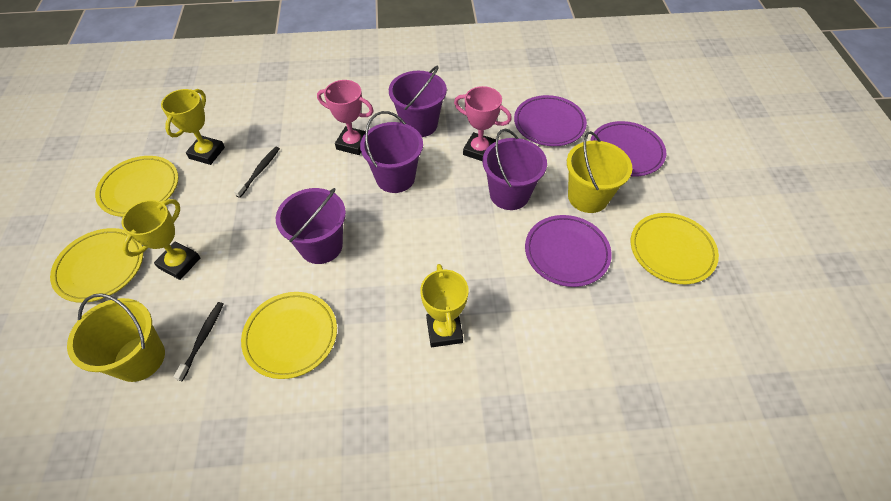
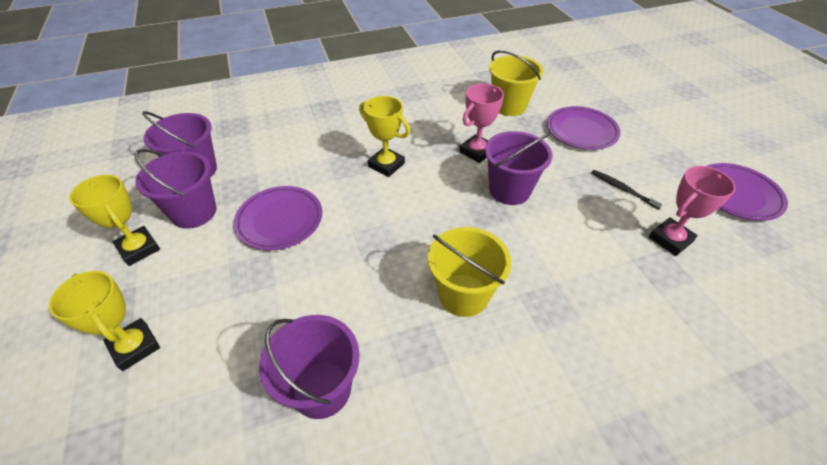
black toothbrush: 2 -> 1
yellow plate: 4 -> 0

